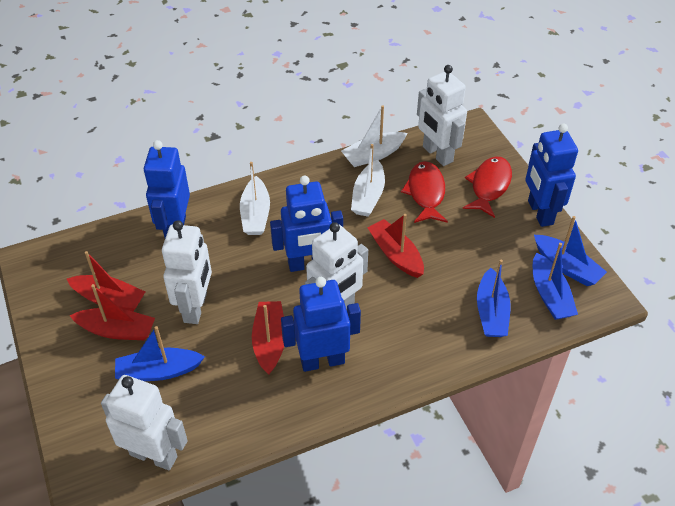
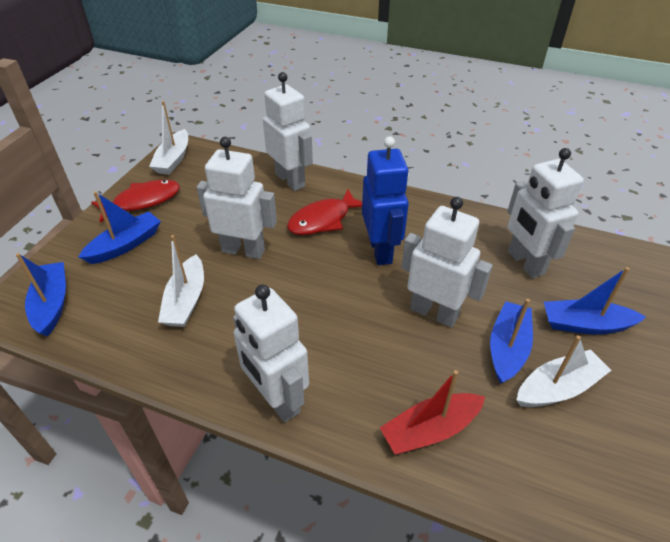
blue robot: 4 -> 1
red boat: 4 -> 1
white robot: 4 -> 5

